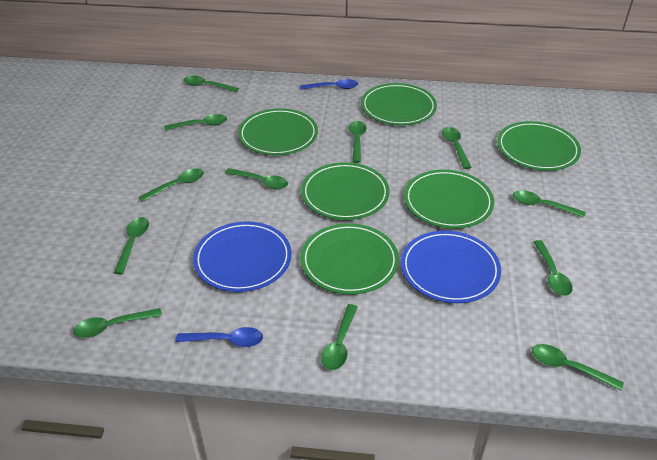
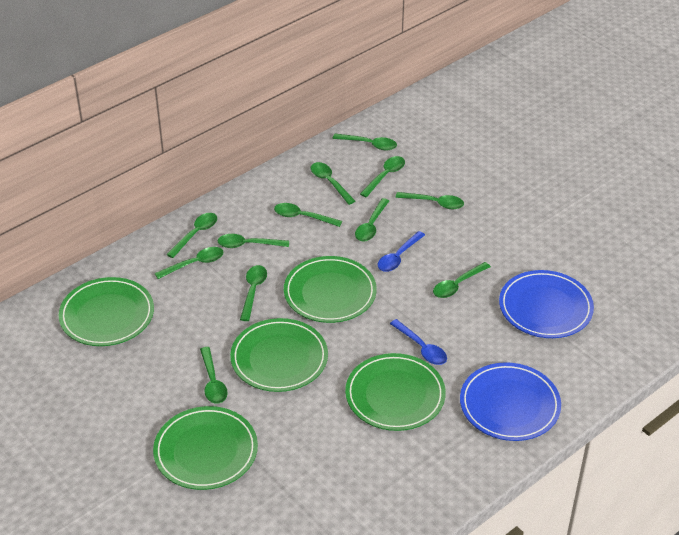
green plate: 6 -> 5

